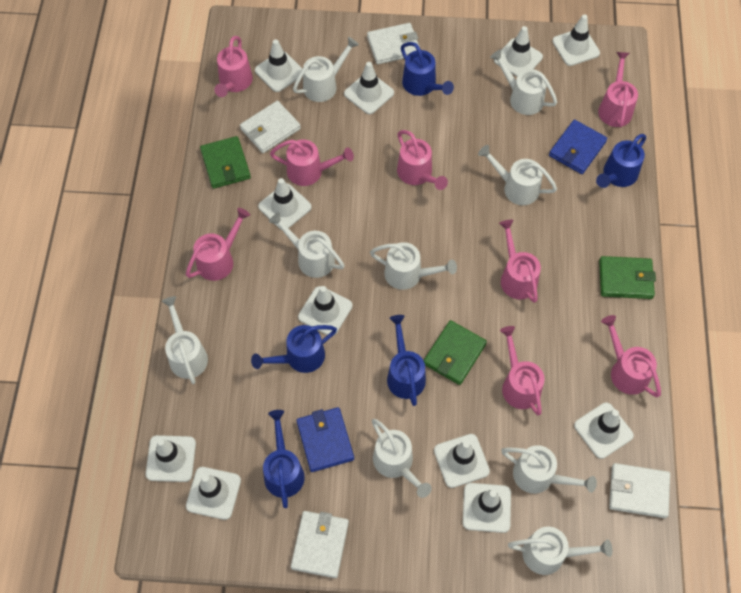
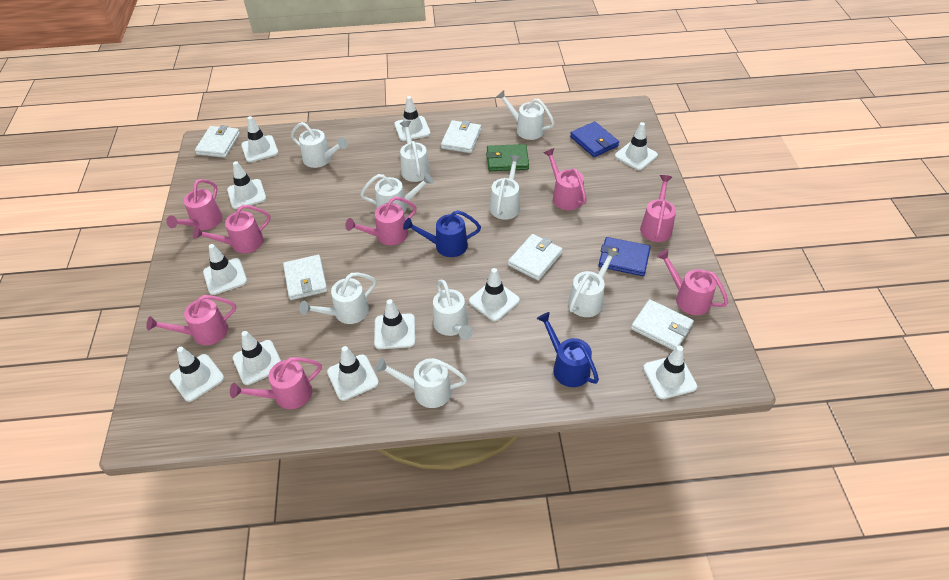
blue watering can: 5 -> 2
green wallet: 3 -> 1
white wallet: 4 -> 5

